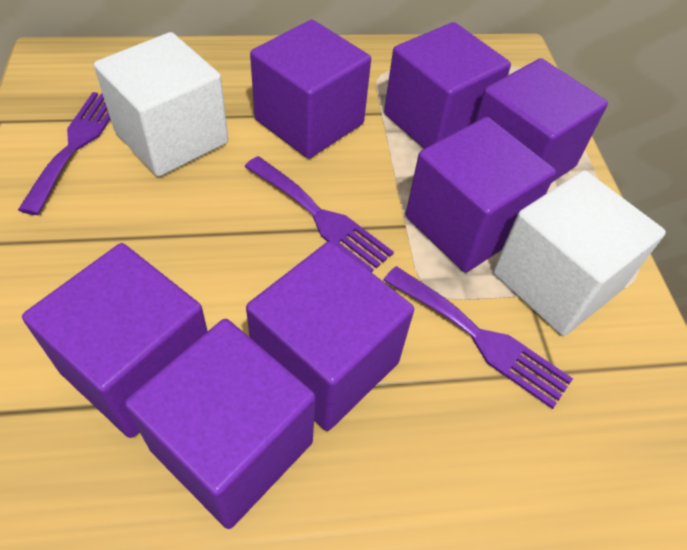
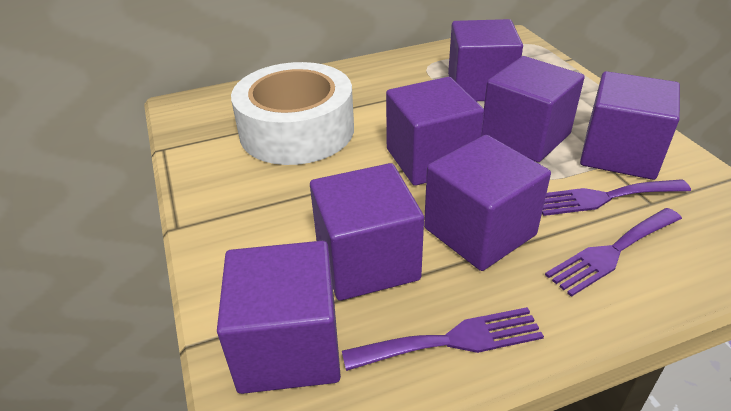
white cube: 2 -> 0
white tape: 0 -> 1

